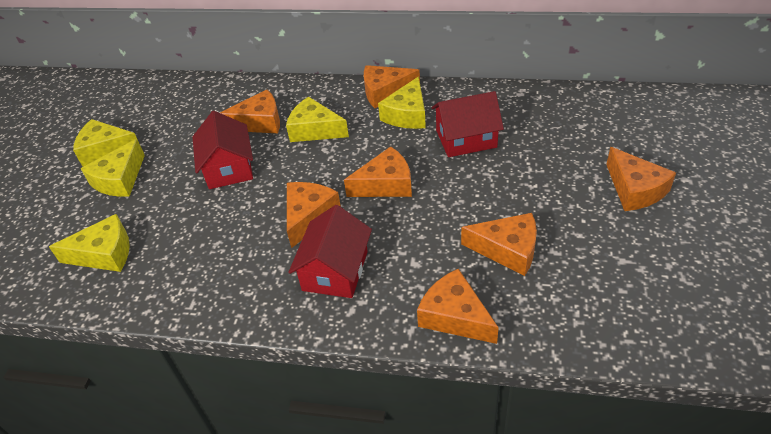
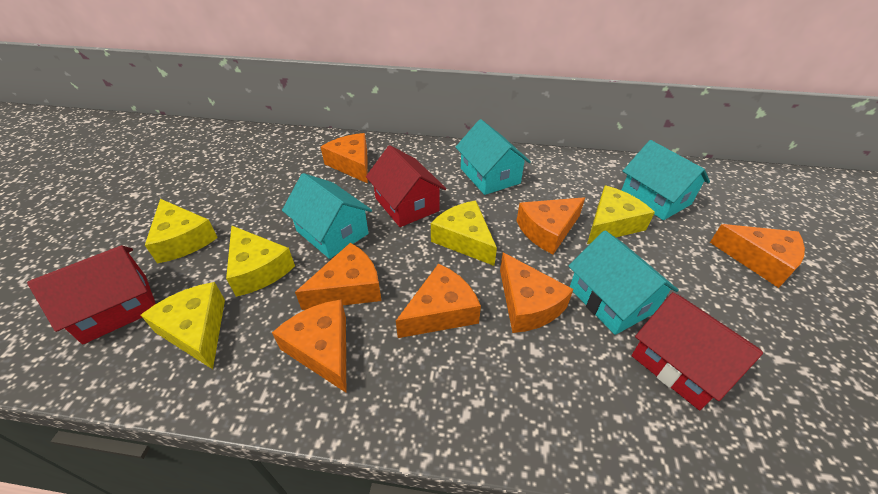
turquoise house: 0 -> 4

